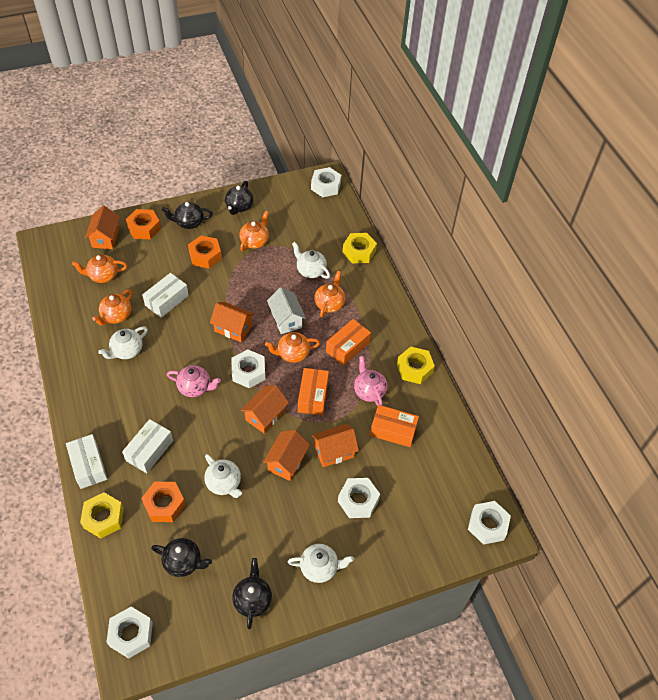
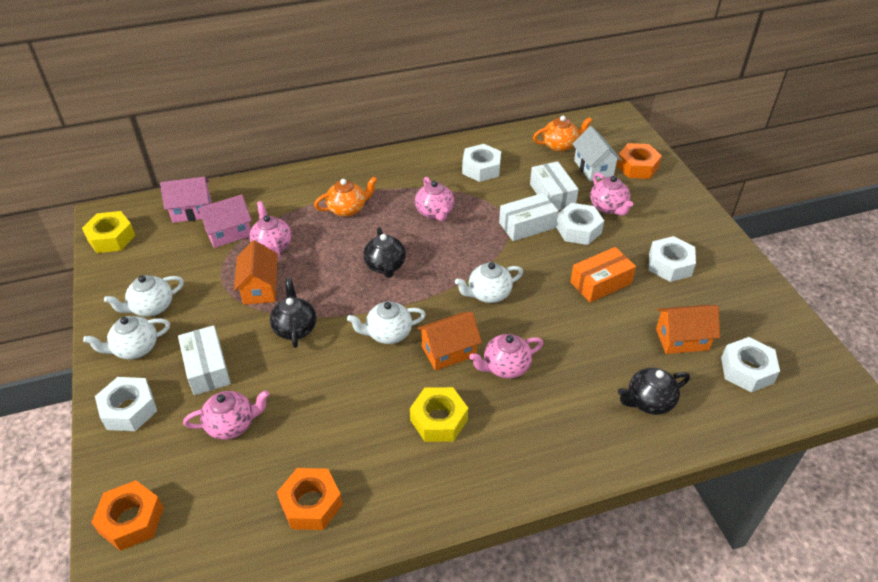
black teapot: 4 -> 3
orange box: 3 -> 1
orange house: 5 -> 3
orange teapot: 5 -> 2
pink house: 0 -> 2
pink teapot: 2 -> 5
yellow nut: 3 -> 2

